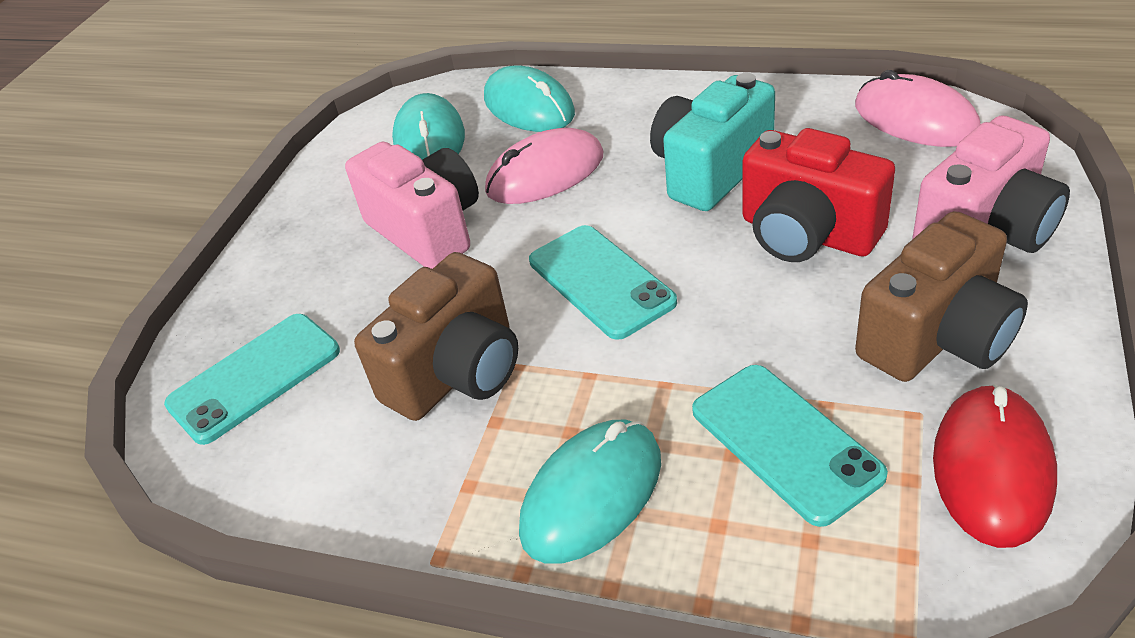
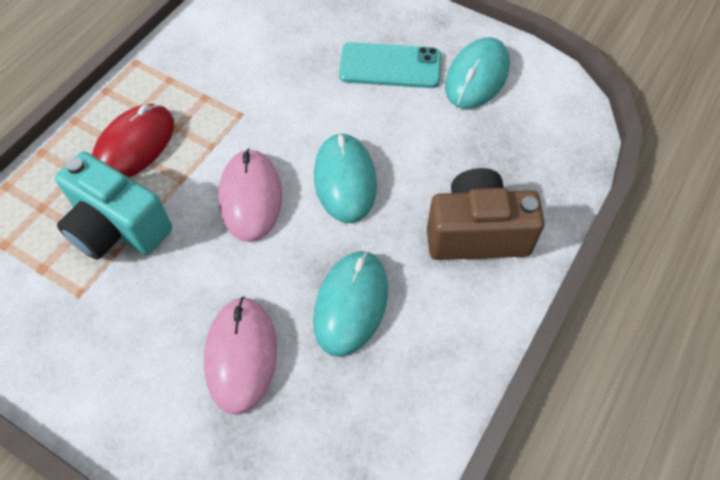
brown camera: 2 -> 1
pink camera: 2 -> 0
red camera: 1 -> 0
turquoise phone: 3 -> 1

